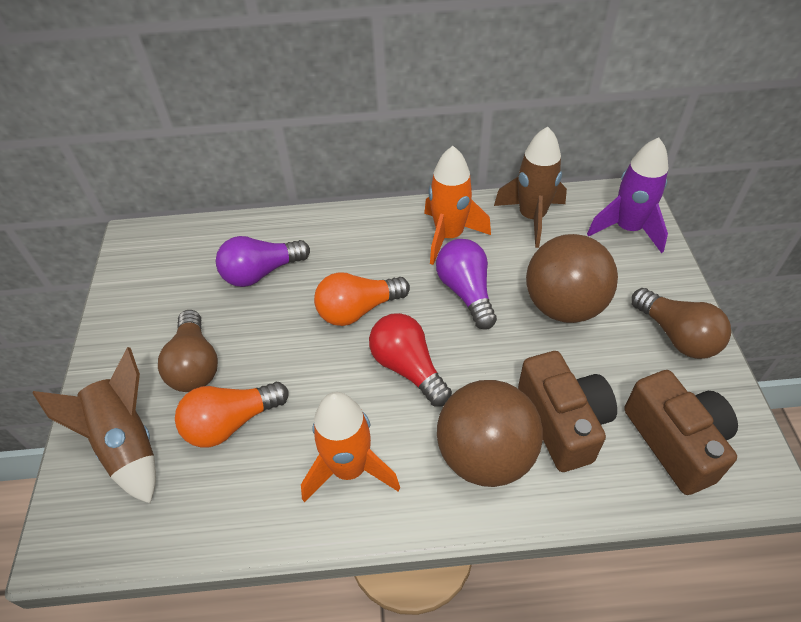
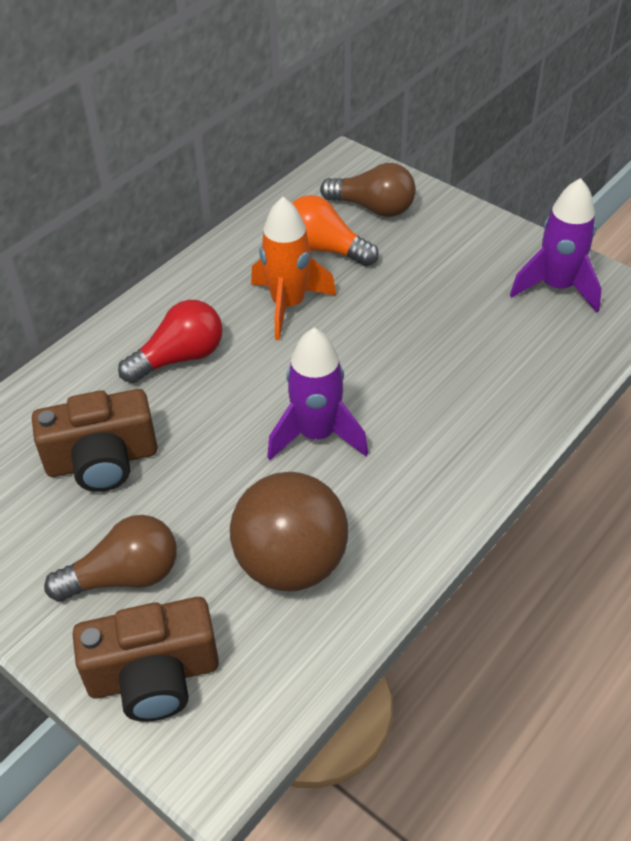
brown ball: 2 -> 1
brown rocket: 2 -> 0
orange light bulb: 2 -> 1
orange rocket: 2 -> 1
purple light bulb: 2 -> 0
purple rocket: 1 -> 2

